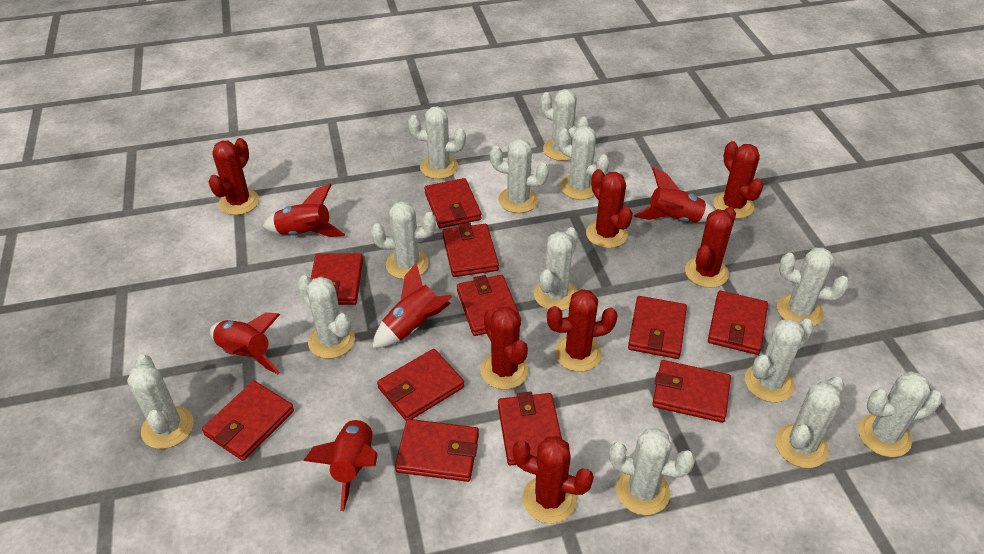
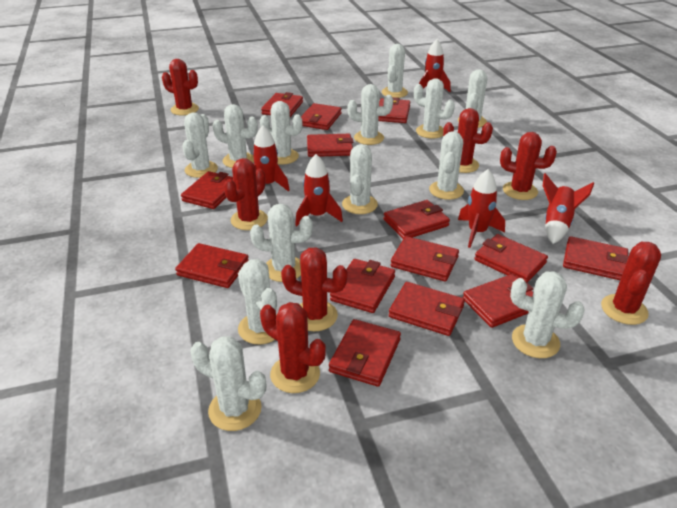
red wallet: 11 -> 14

